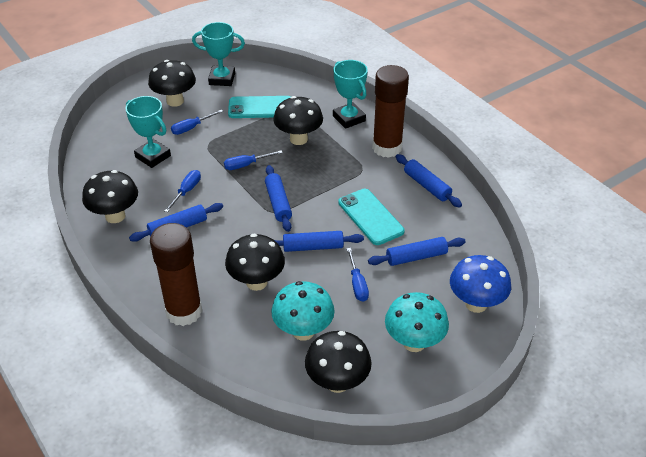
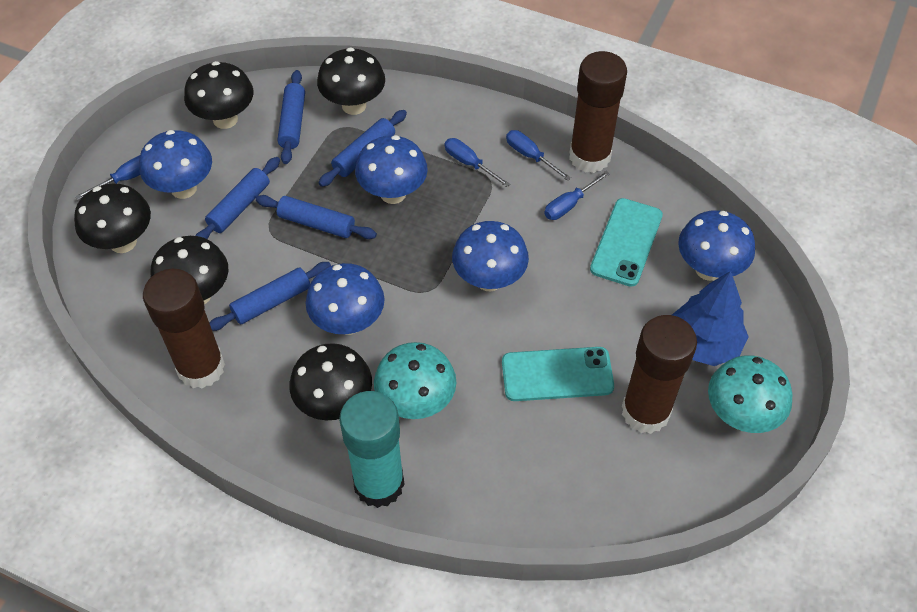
blue mushroom: 1 -> 5
blue tree: 0 -> 1
brown glue stick: 2 -> 3
turquoise glue stick: 0 -> 1
turquoise trophy: 3 -> 0

